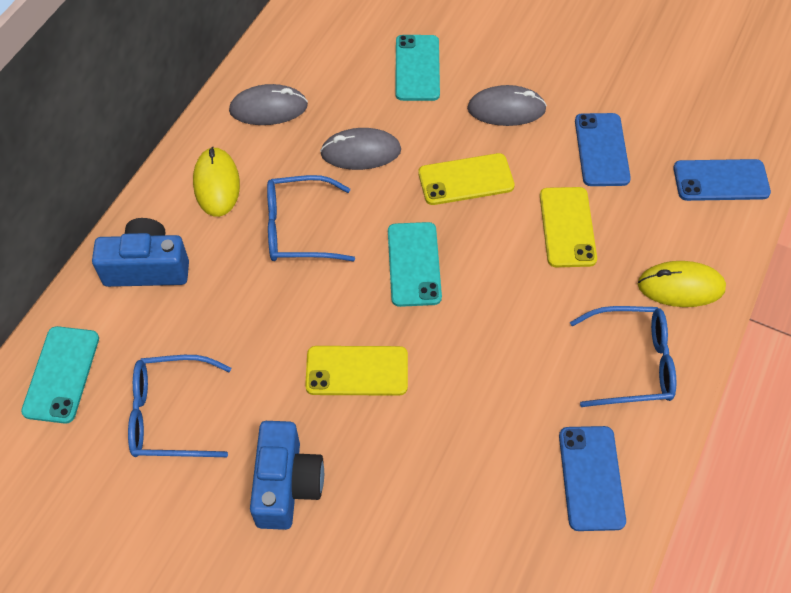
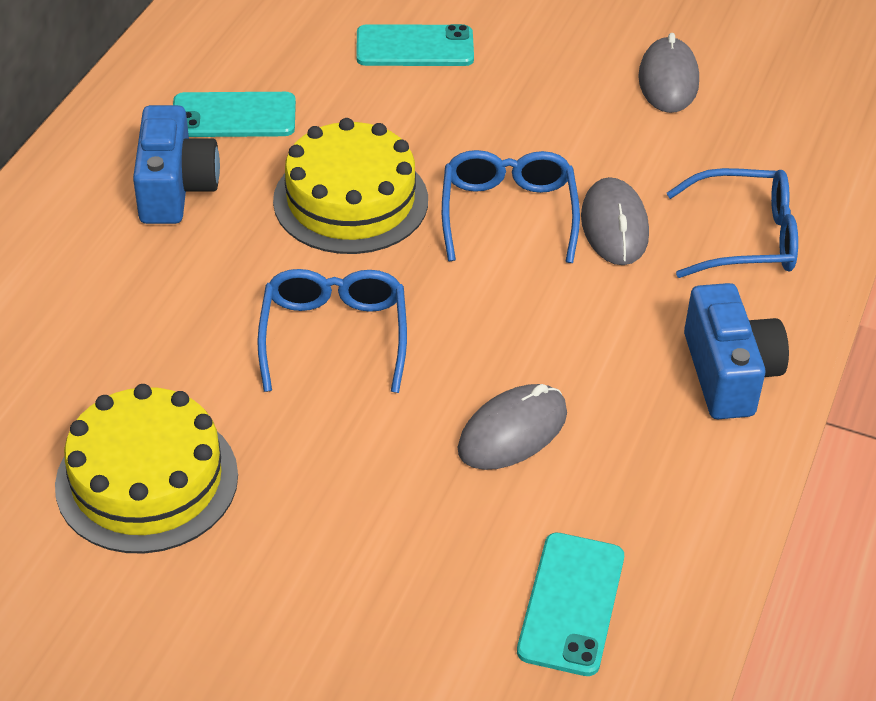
blue phone: 3 -> 0
yellow cake: 0 -> 2
yellow mouse: 2 -> 0
yellow phone: 3 -> 0

